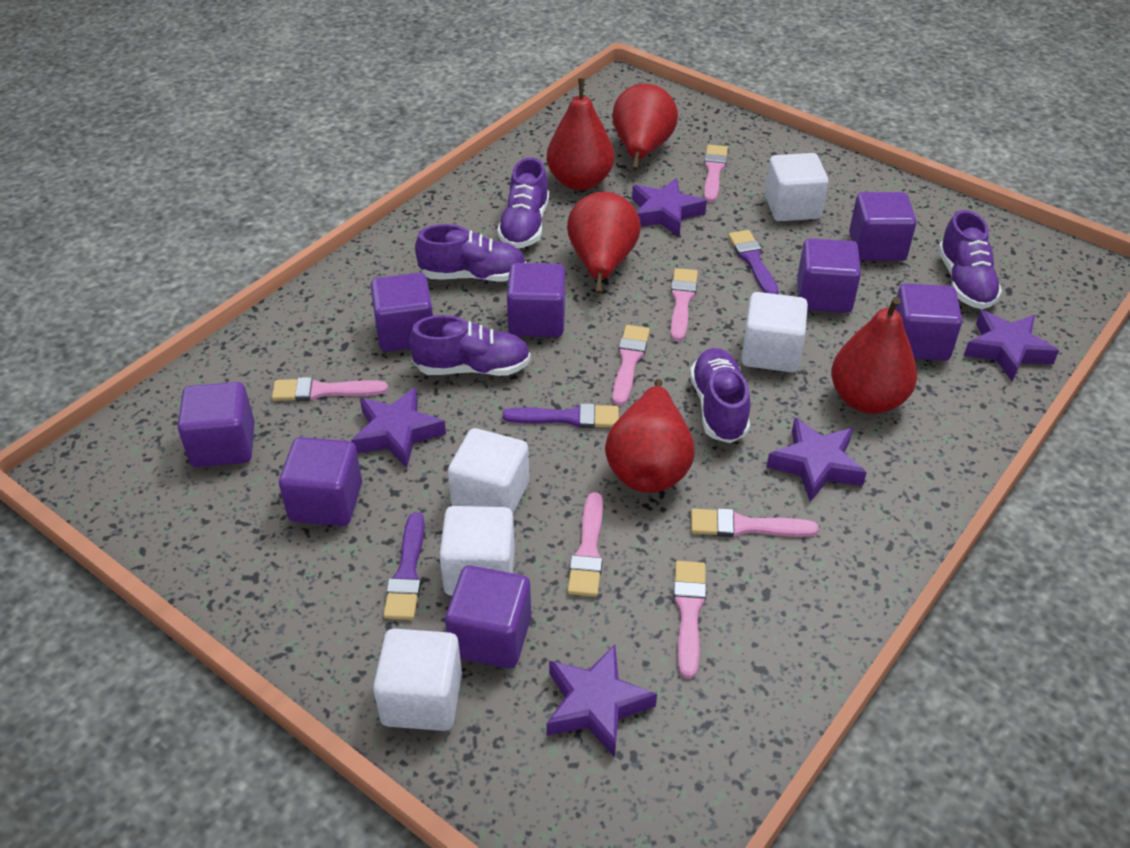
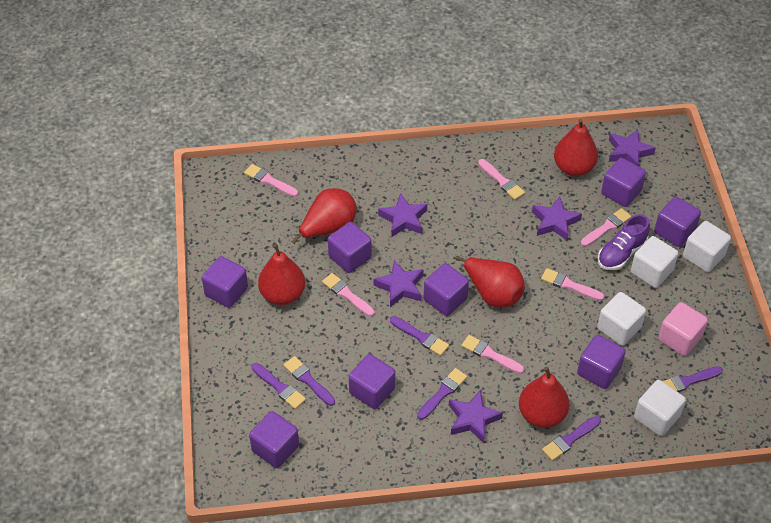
pink brush: 7 -> 6
pink cube: 0 -> 1
purple brush: 3 -> 6
purple shoe: 5 -> 1
white cube: 5 -> 4

